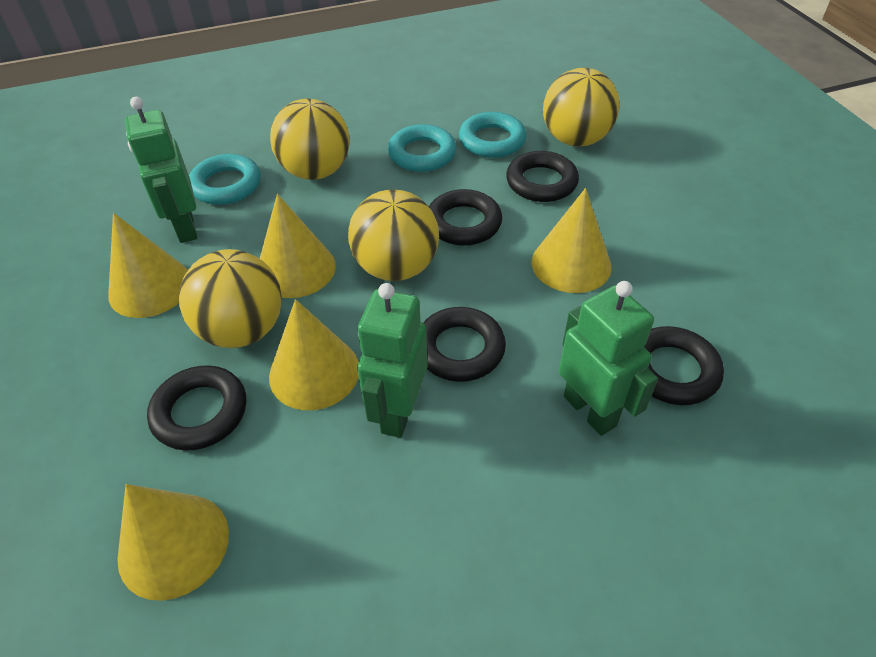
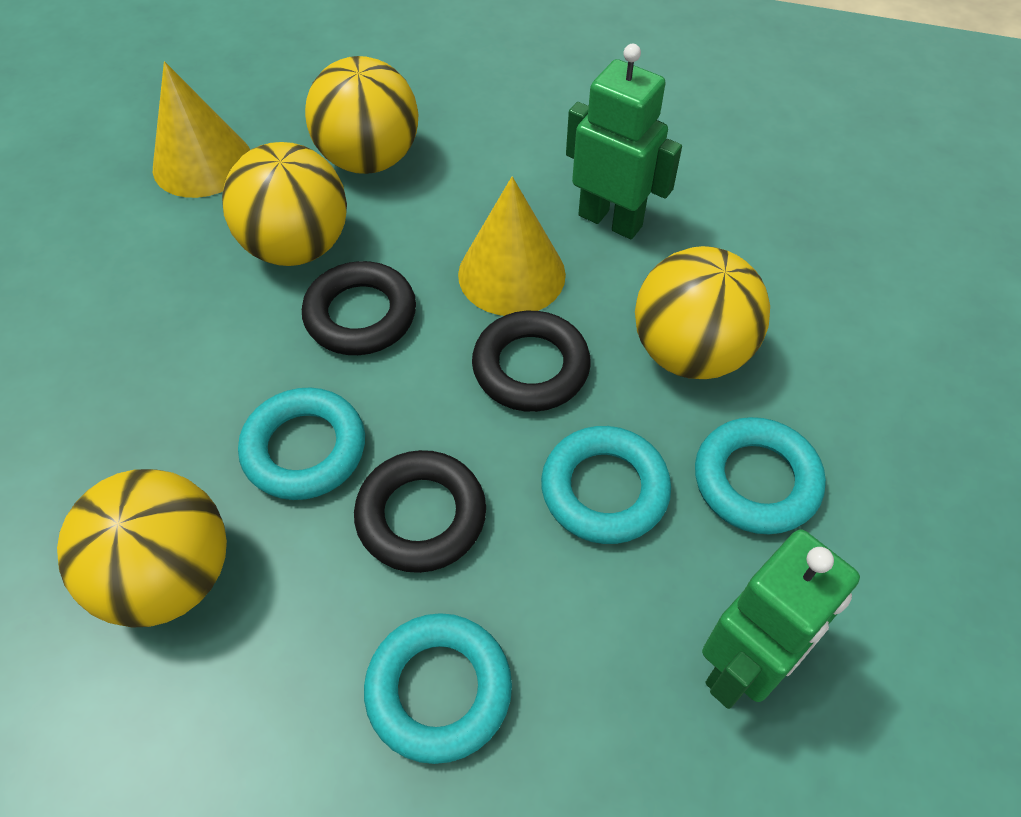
black ring: 5 -> 3
green robot: 3 -> 2
turquoise ring: 3 -> 4
yellow cone: 5 -> 2

